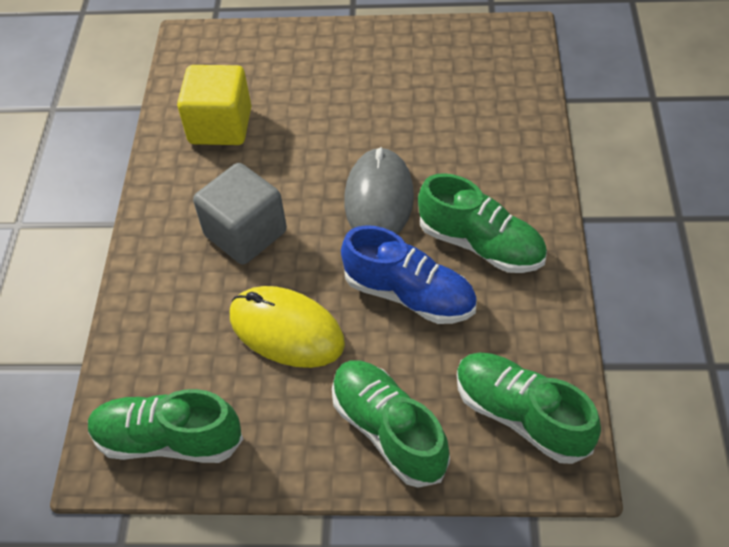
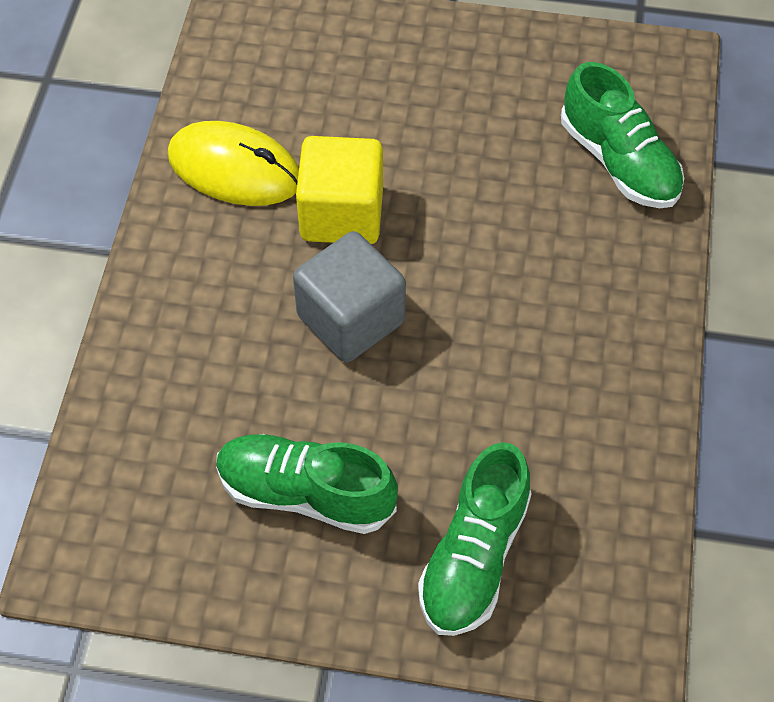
blue shoe: 1 -> 0
green shoe: 4 -> 3
grey mouse: 1 -> 0

